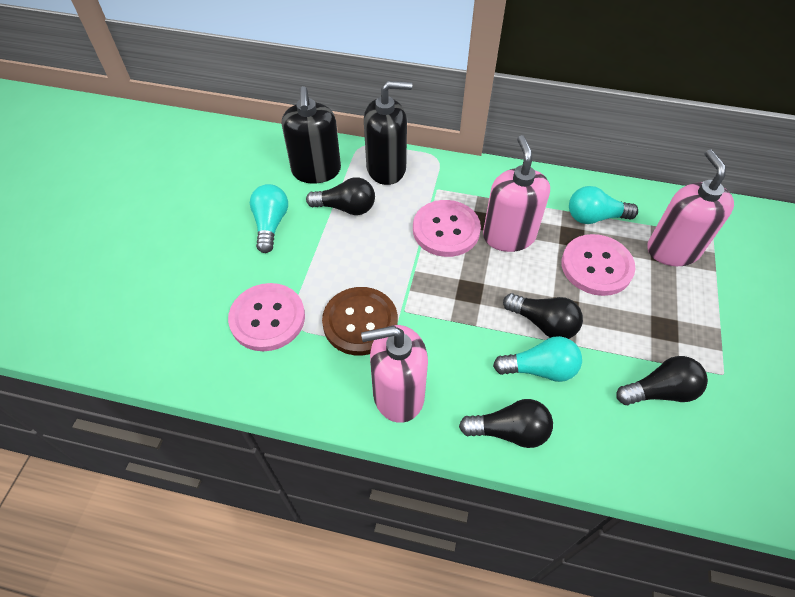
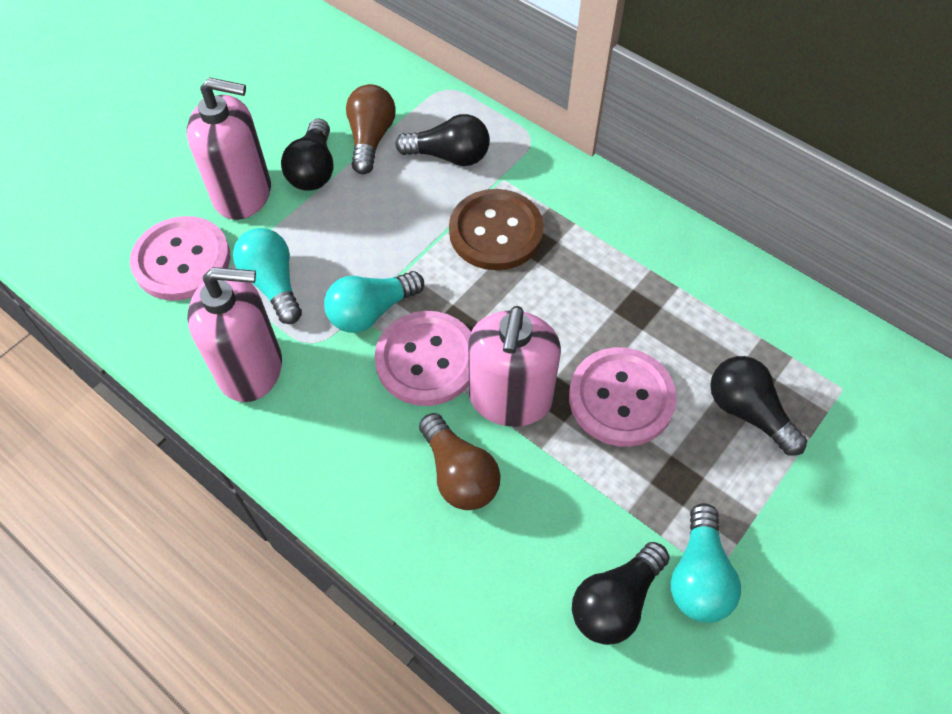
black soap dispenser: 2 -> 0
brown light bulb: 0 -> 2

